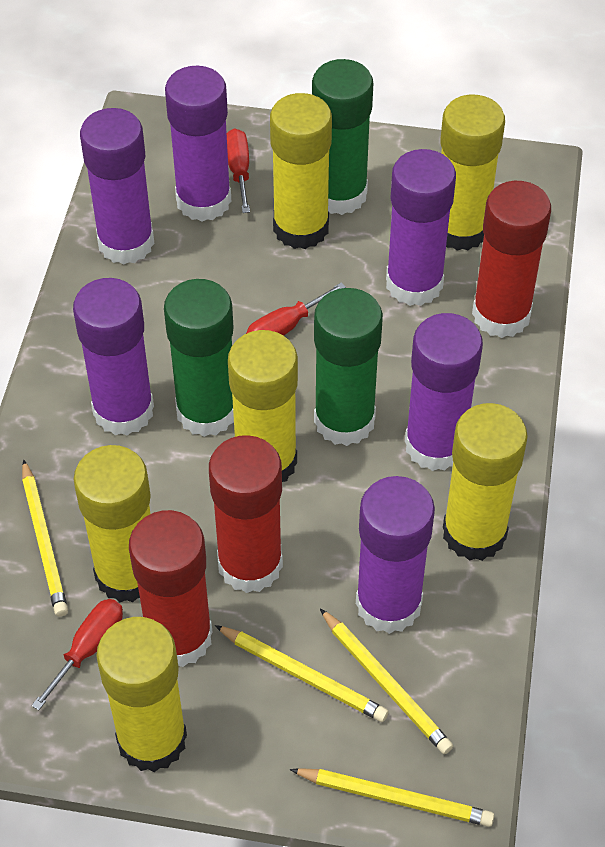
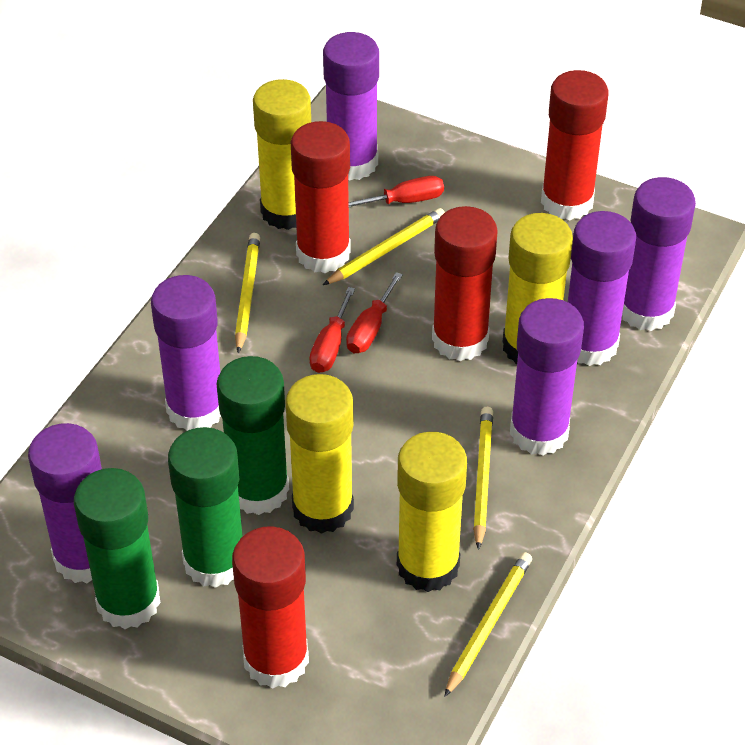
red glue stick: 3 -> 4
yellow glue stick: 6 -> 4

